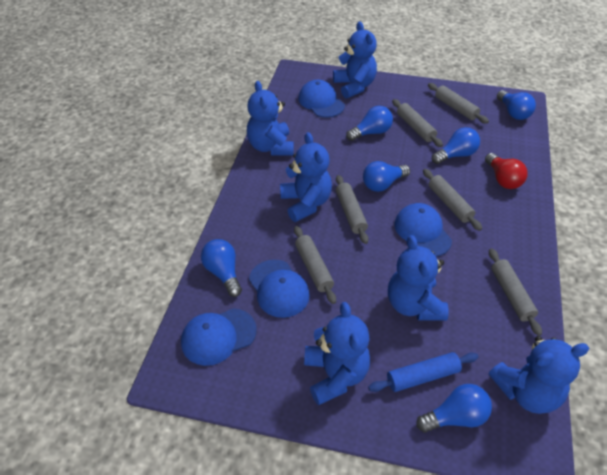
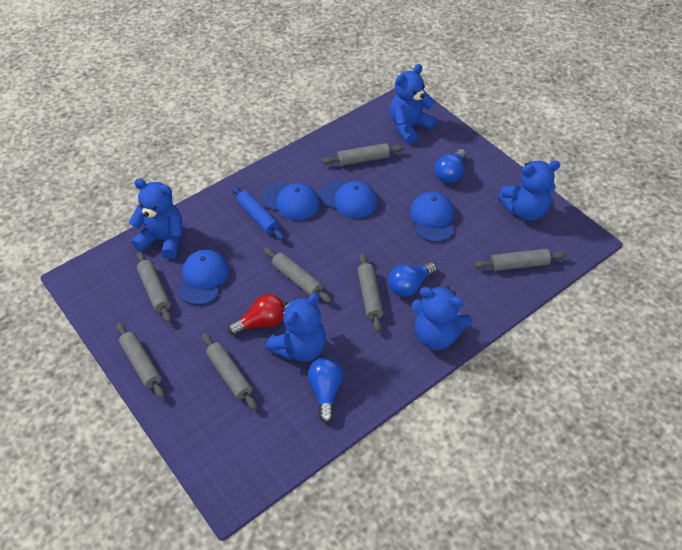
blue light bulb: 6 -> 3
blue teddy bear: 6 -> 5
grey rolling pin: 6 -> 7

